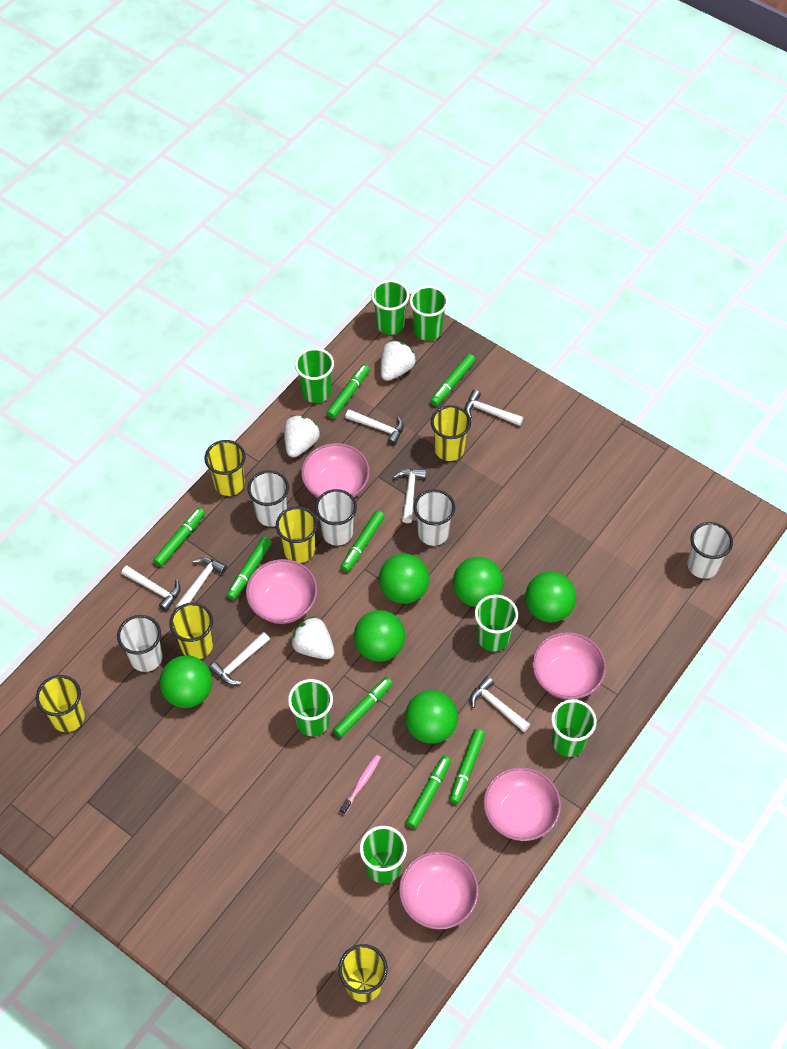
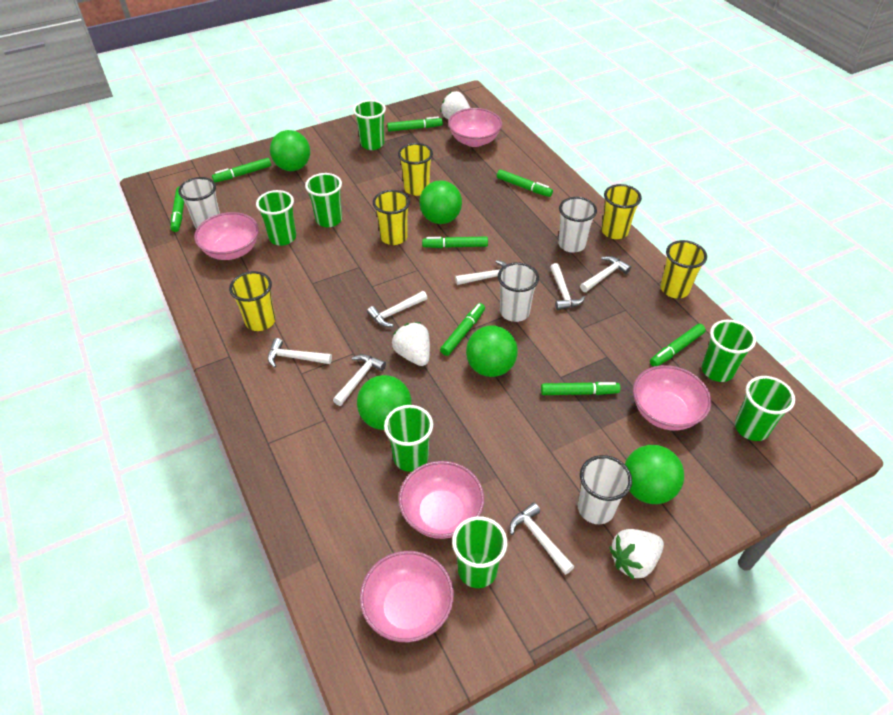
green ball: 6 -> 5
pink toothbrush: 1 -> 0
white cup: 5 -> 4
yellow cup: 6 -> 5

